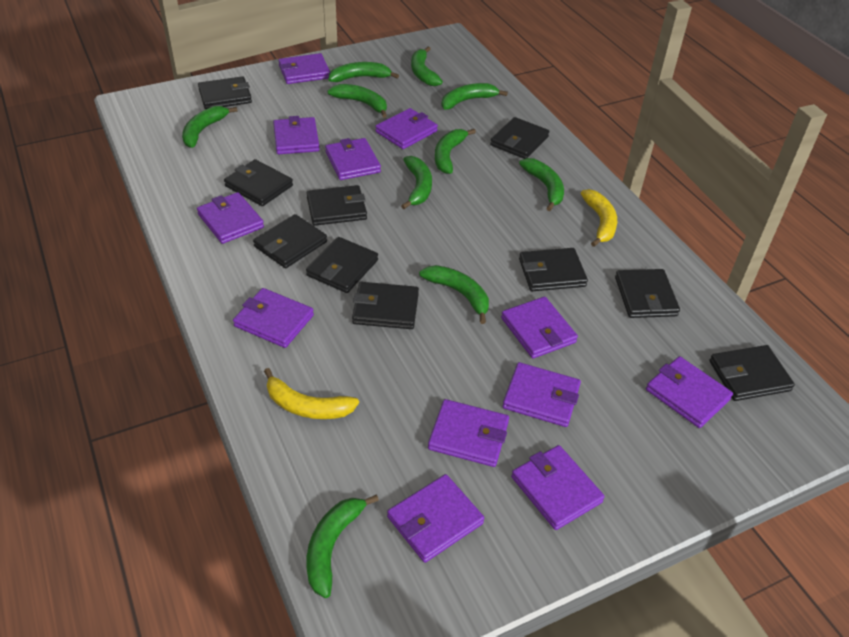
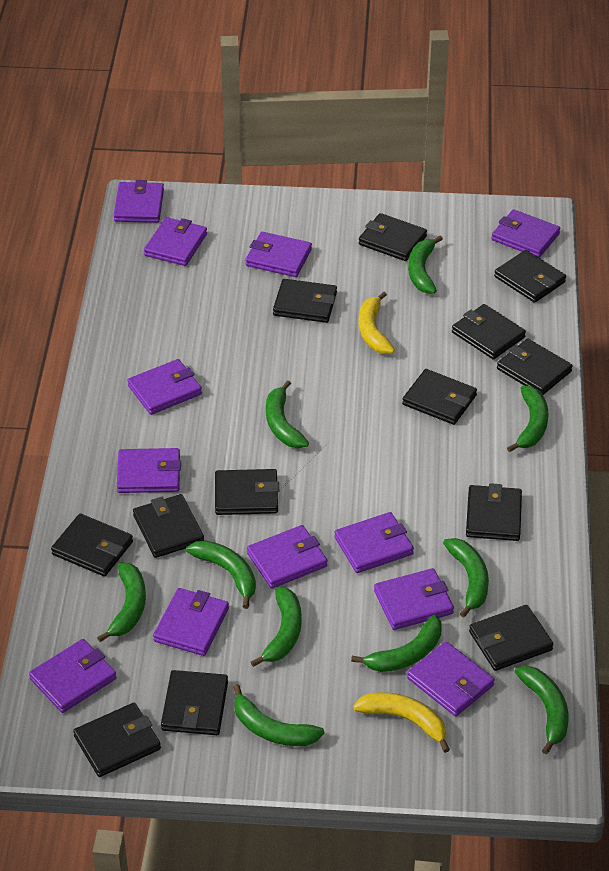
black wallet: 10 -> 13

